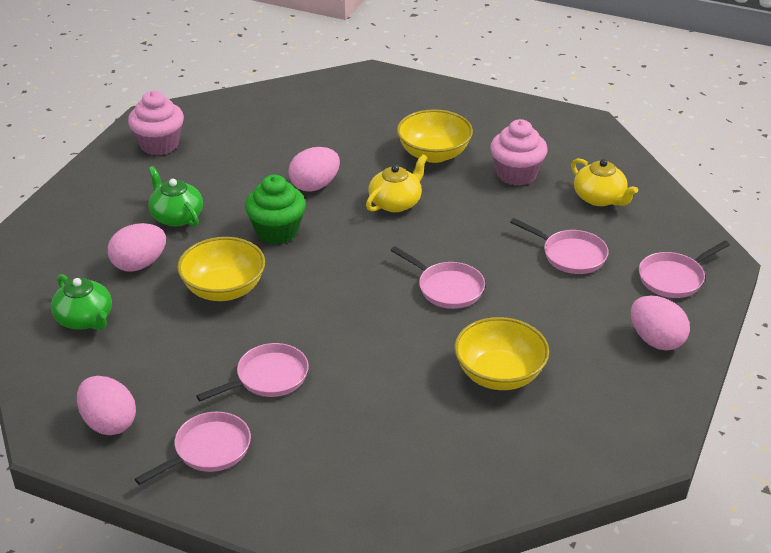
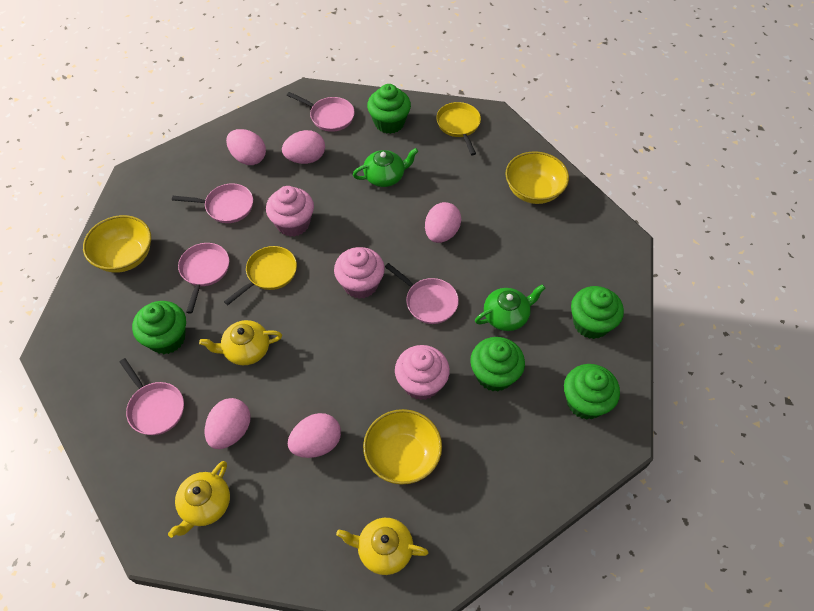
green cupcake: 1 -> 5
pink cupcake: 2 -> 3
pink egg: 4 -> 5
yellow pan: 0 -> 2
yellow teapot: 2 -> 3

